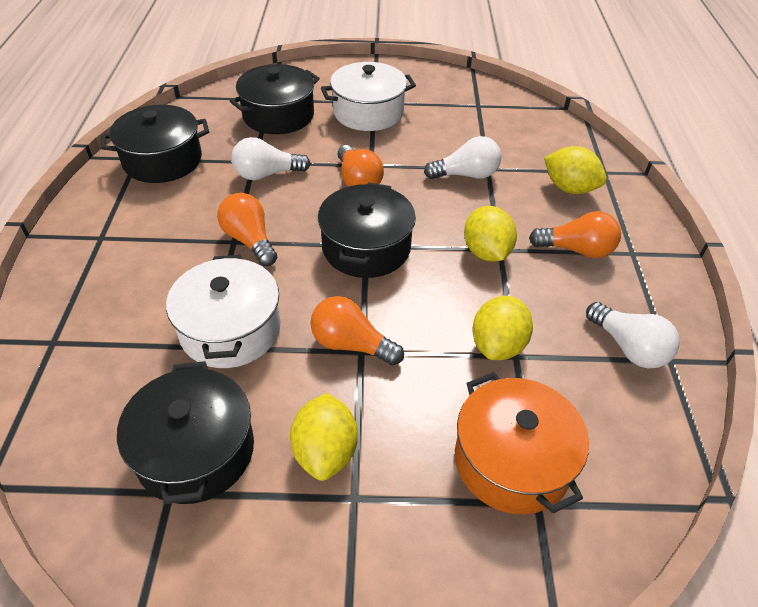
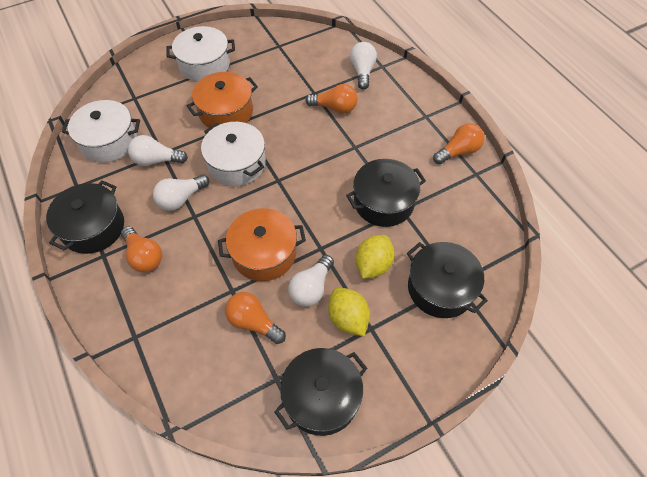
orange pot: 1 -> 2
white light bulb: 3 -> 4
white pot: 2 -> 3
yellow lemon: 4 -> 2

